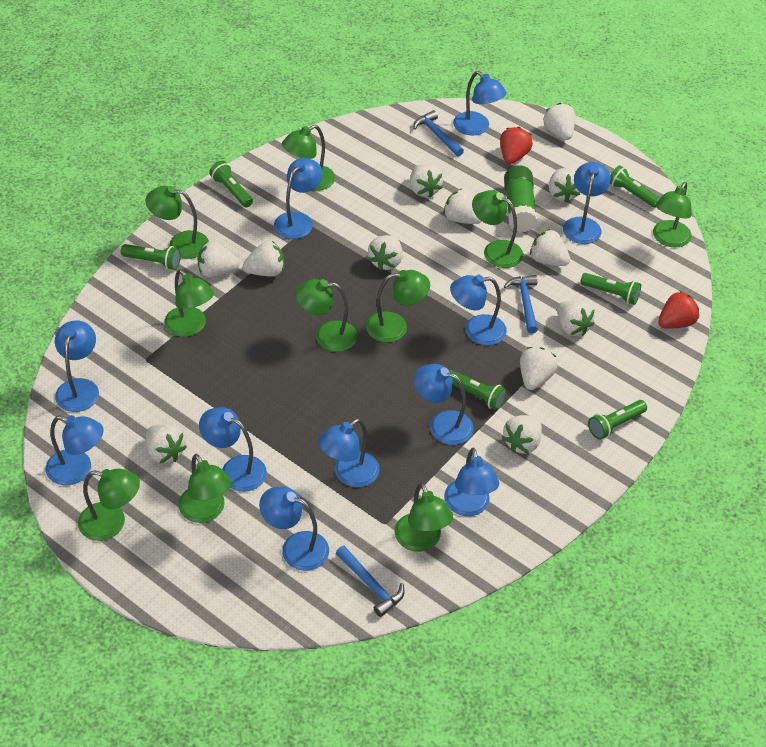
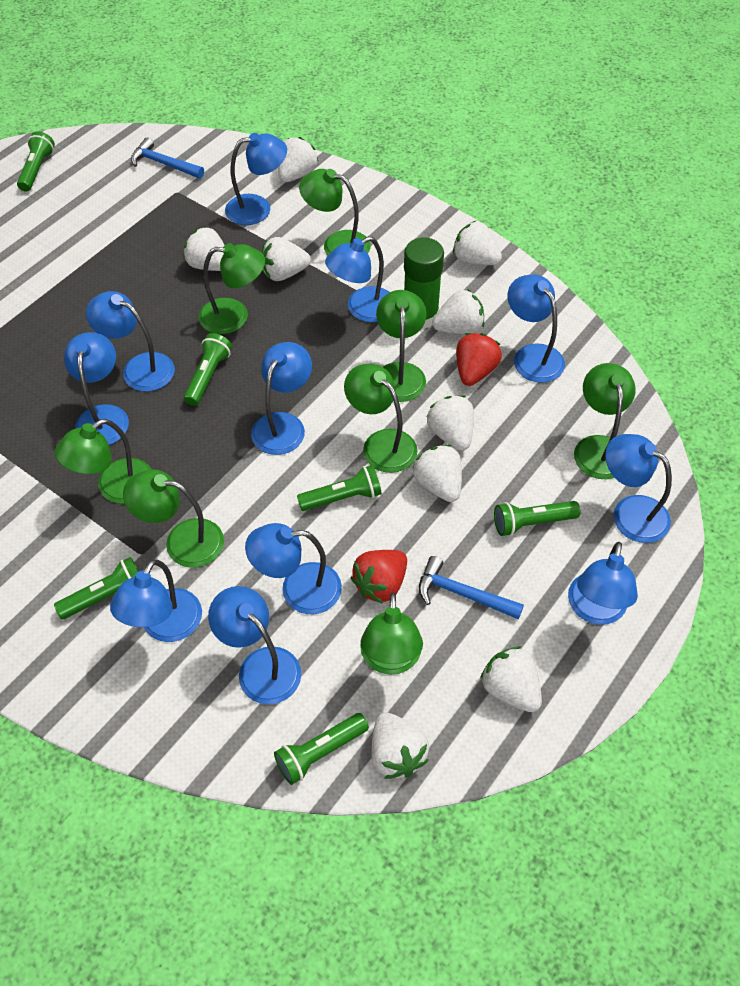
blue hammer: 3 -> 2
green lamp: 10 -> 8
white strawberry: 12 -> 9

